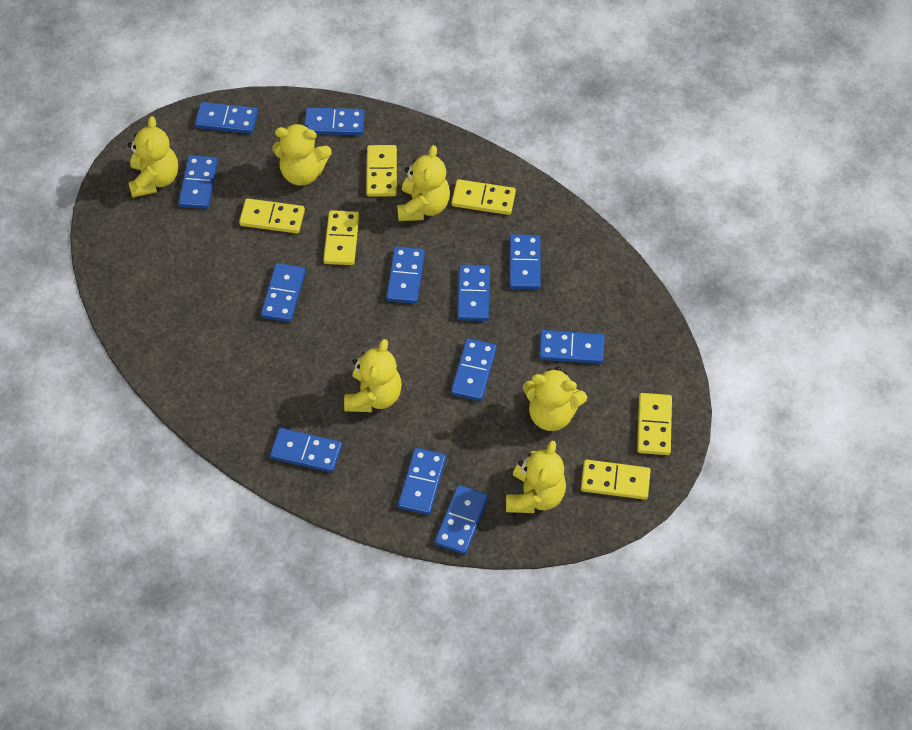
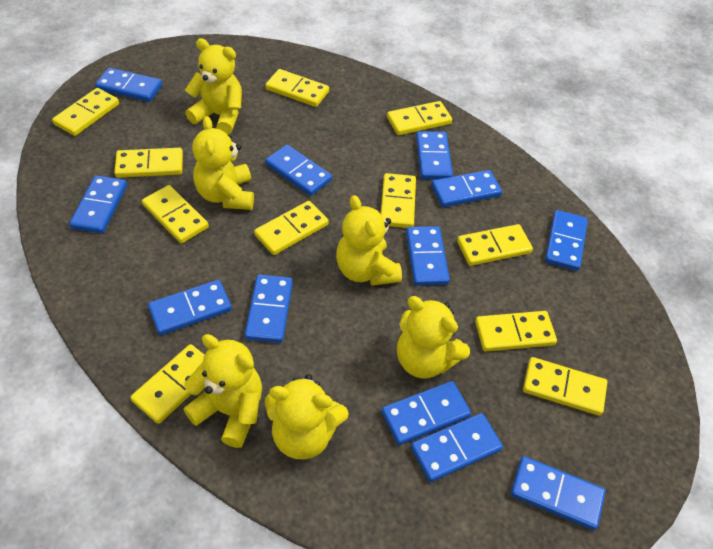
yellow domino: 6 -> 11

